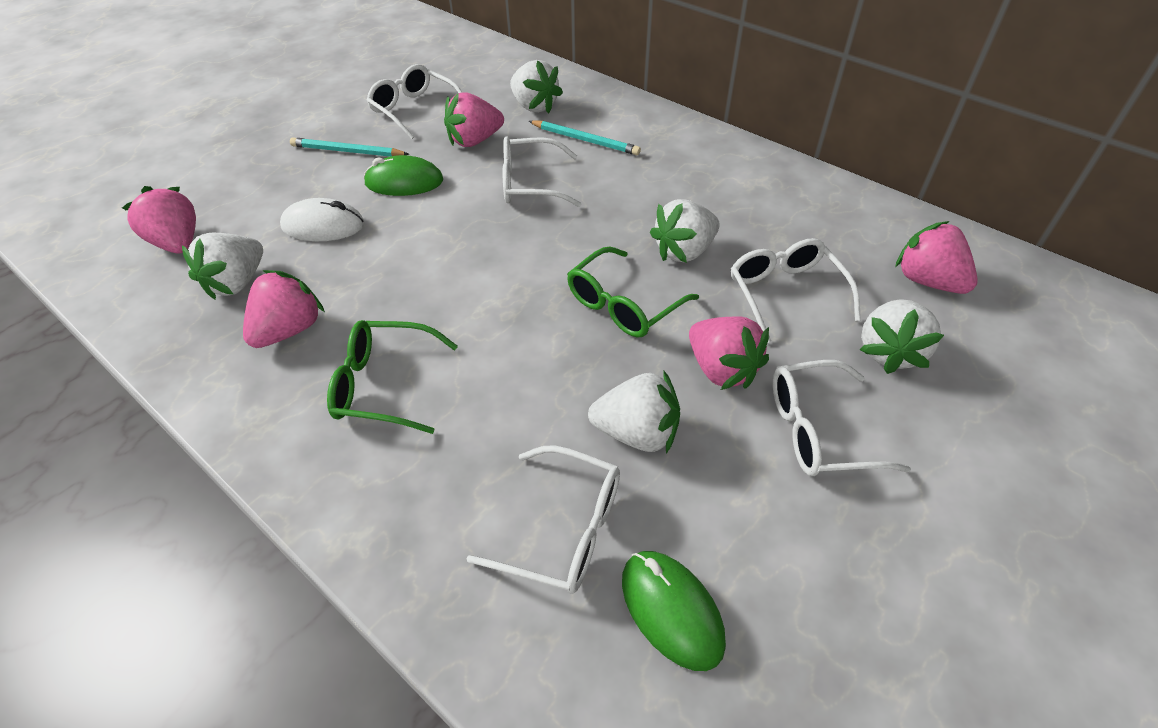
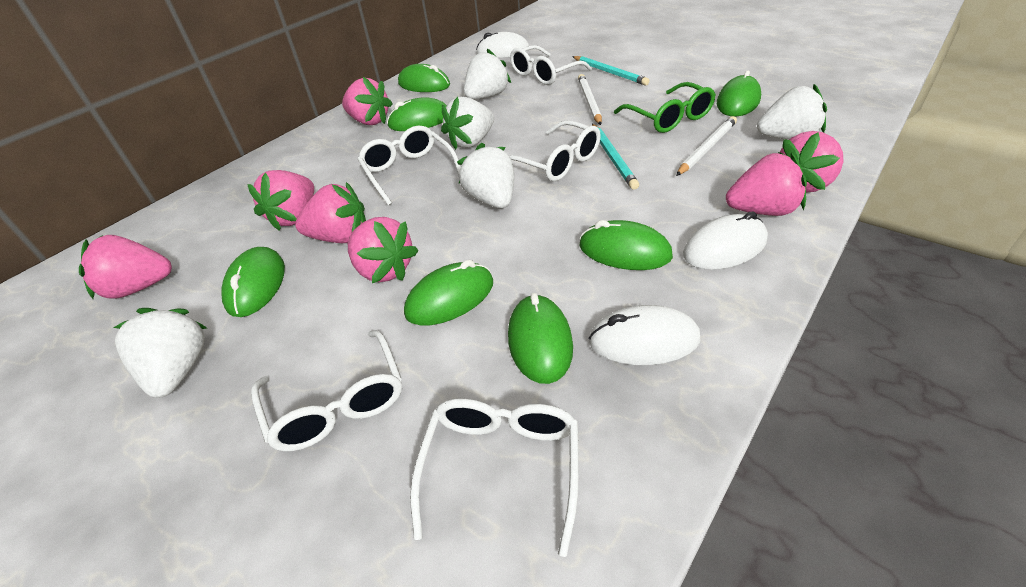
green glasses: 2 -> 1
green mouse: 2 -> 7
pink strawberry: 5 -> 7
white mouse: 1 -> 3
white pencil: 0 -> 2

